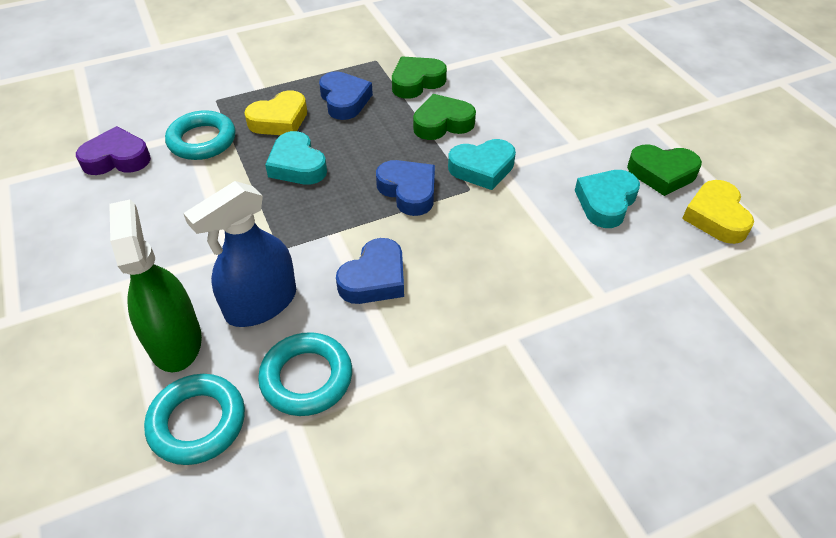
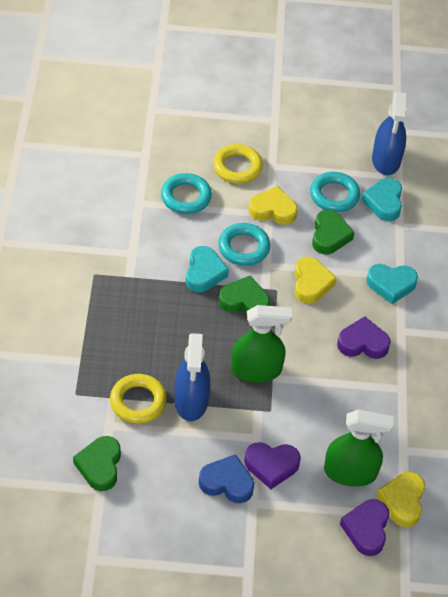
blue heart: 3 -> 1
blue spray bottle: 1 -> 2
green spray bottle: 1 -> 2
purple heart: 1 -> 3
yellow heart: 2 -> 3
yellow ring: 0 -> 2

